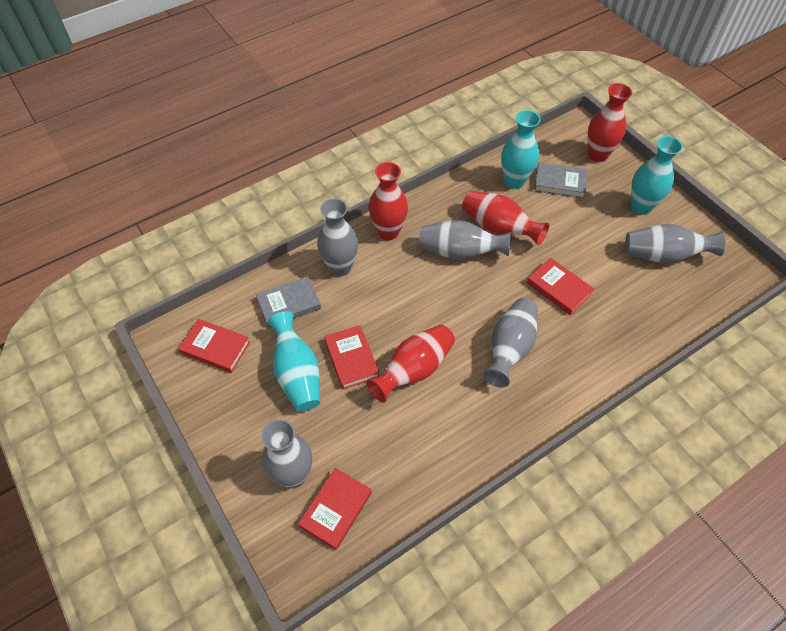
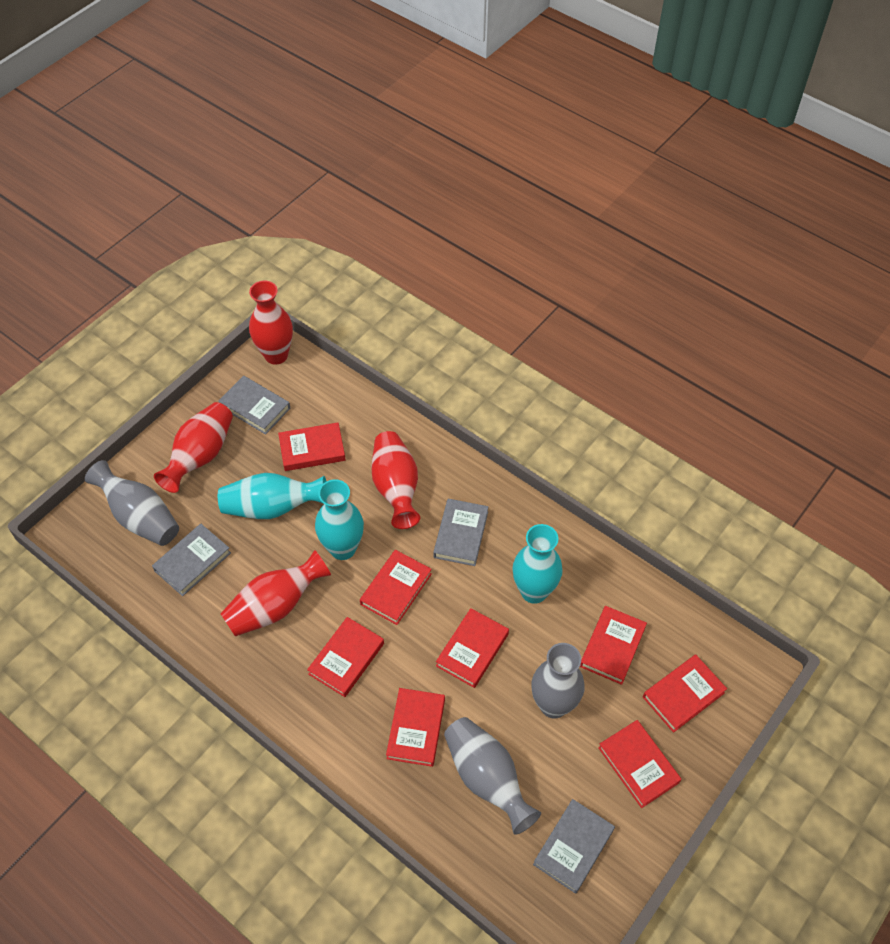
grey book: 2 -> 4
grey vase: 5 -> 3
red book: 4 -> 8

